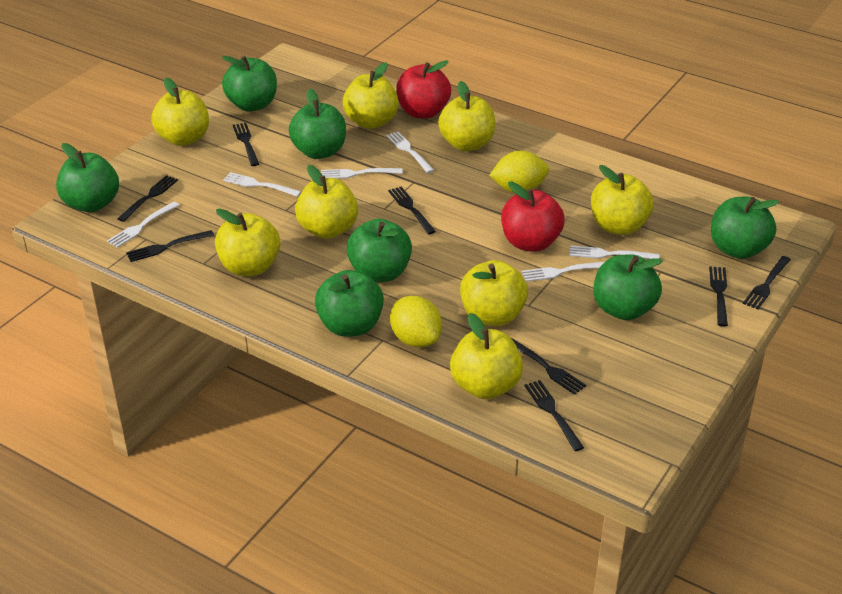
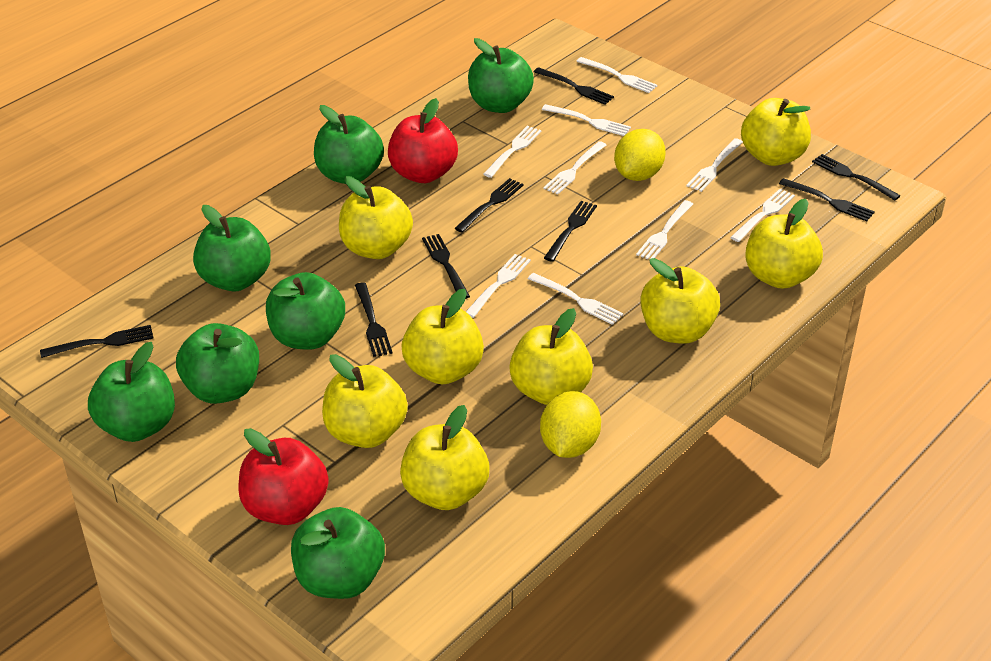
white fork: 6 -> 9

